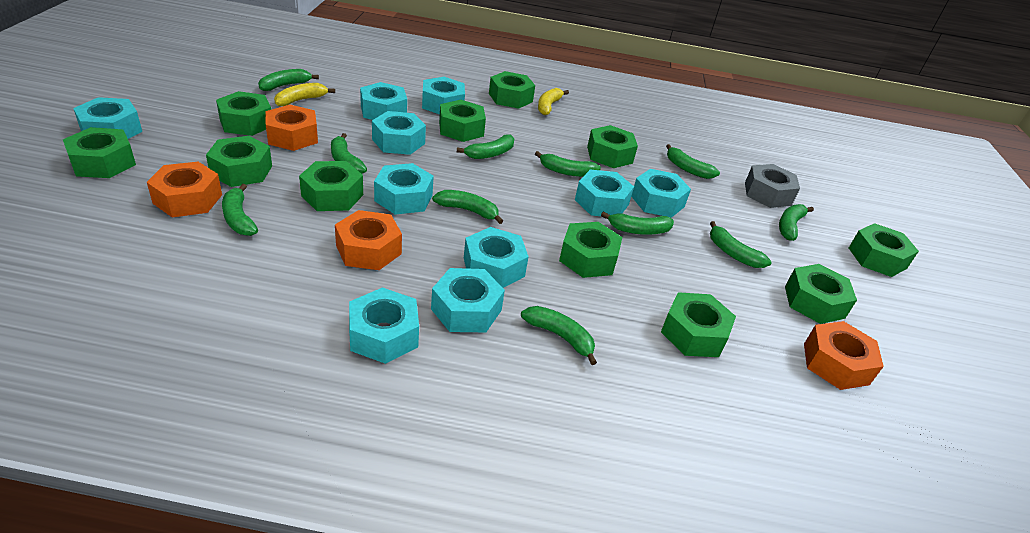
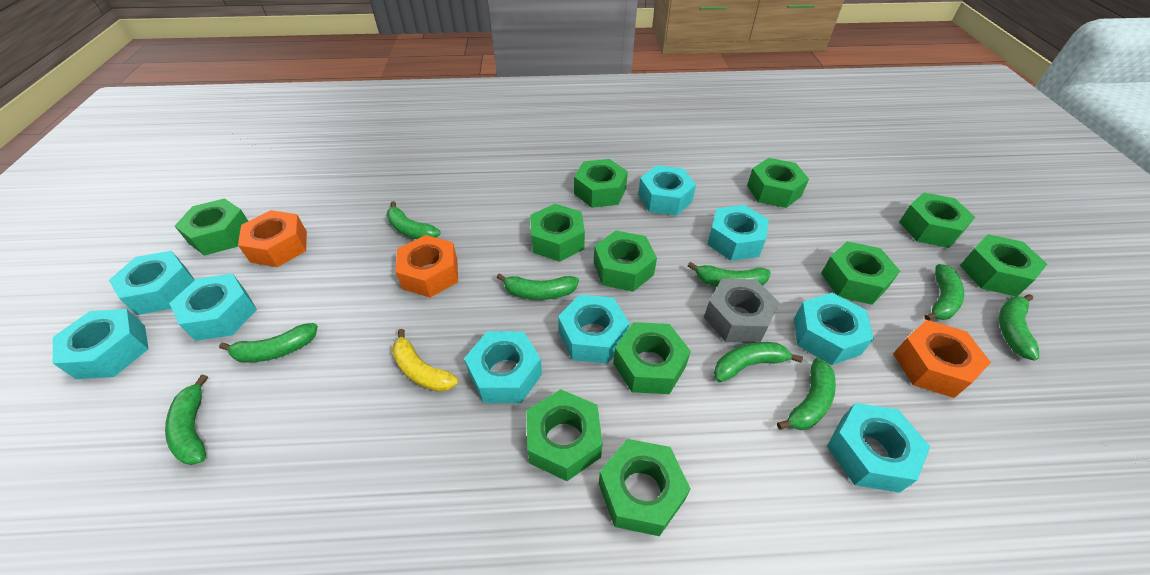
green banana: 11 -> 9
orange nut: 4 -> 3
turquoise nut: 10 -> 9
yellow banana: 2 -> 1

